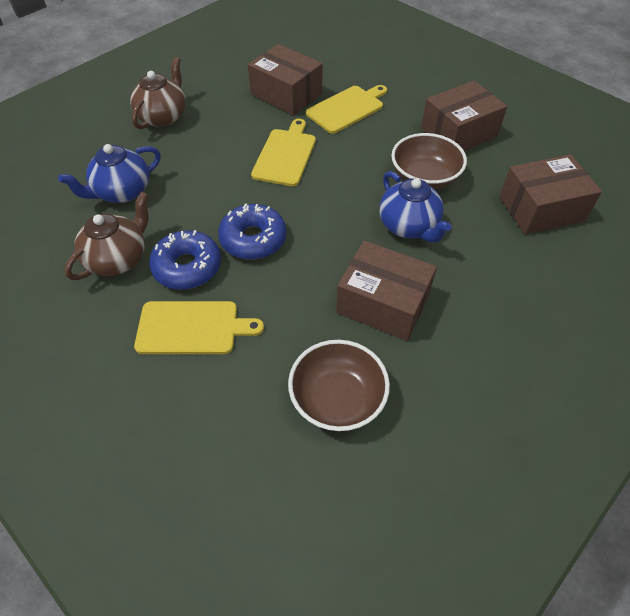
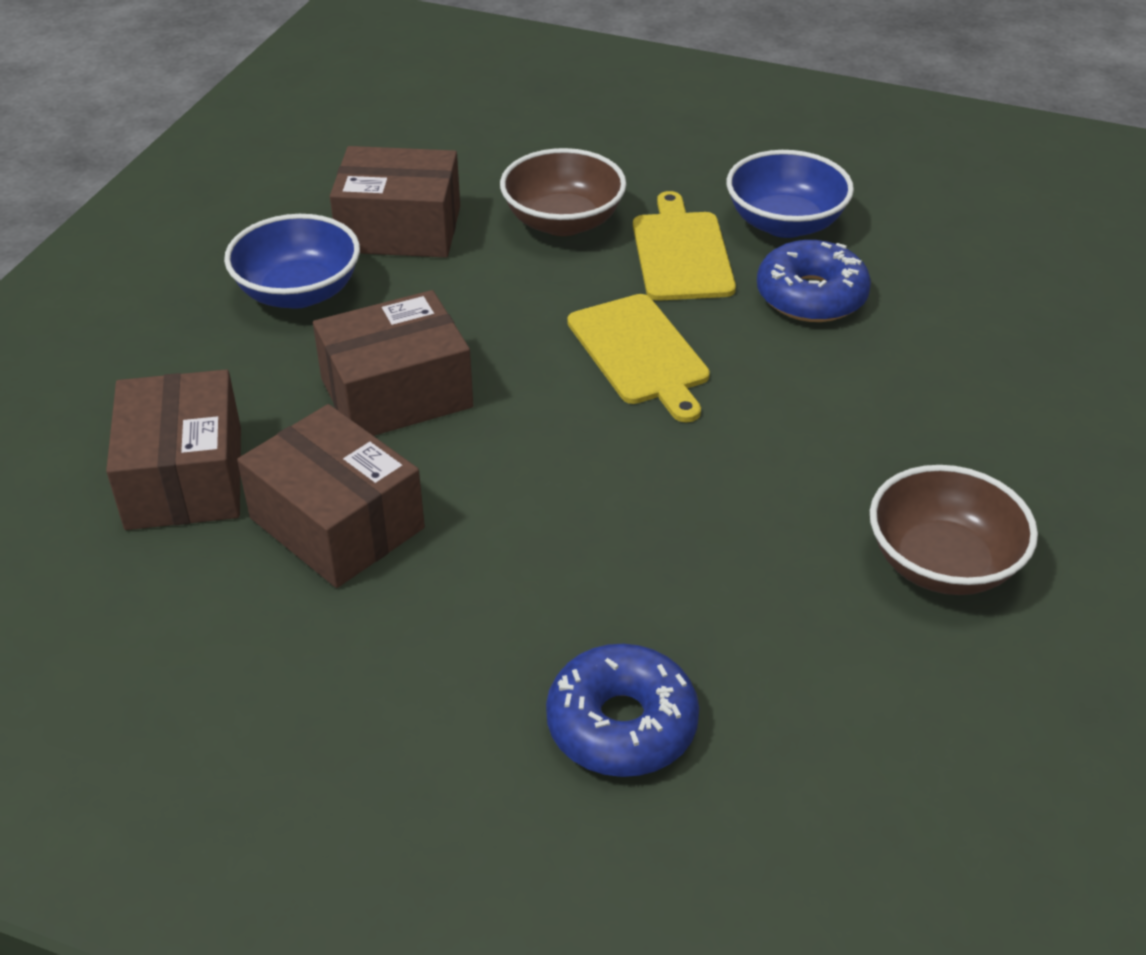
blue bowl: 0 -> 2
blue teapot: 2 -> 0
brown teapot: 2 -> 0
yellow cutting board: 3 -> 2

